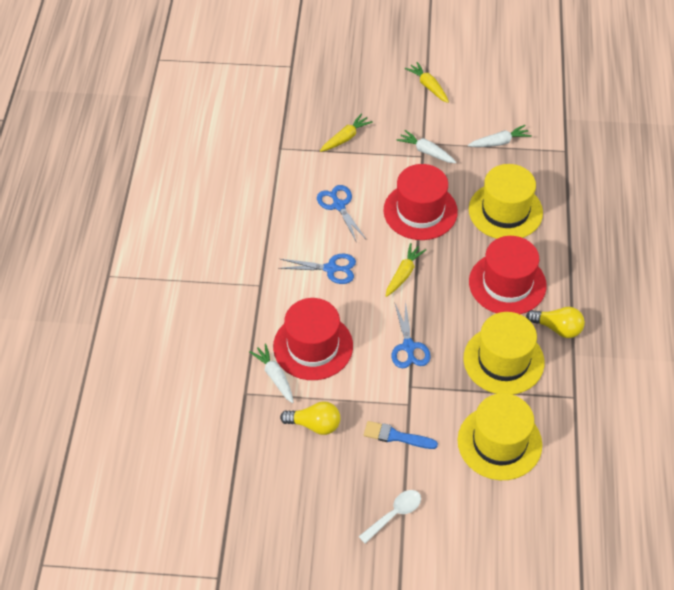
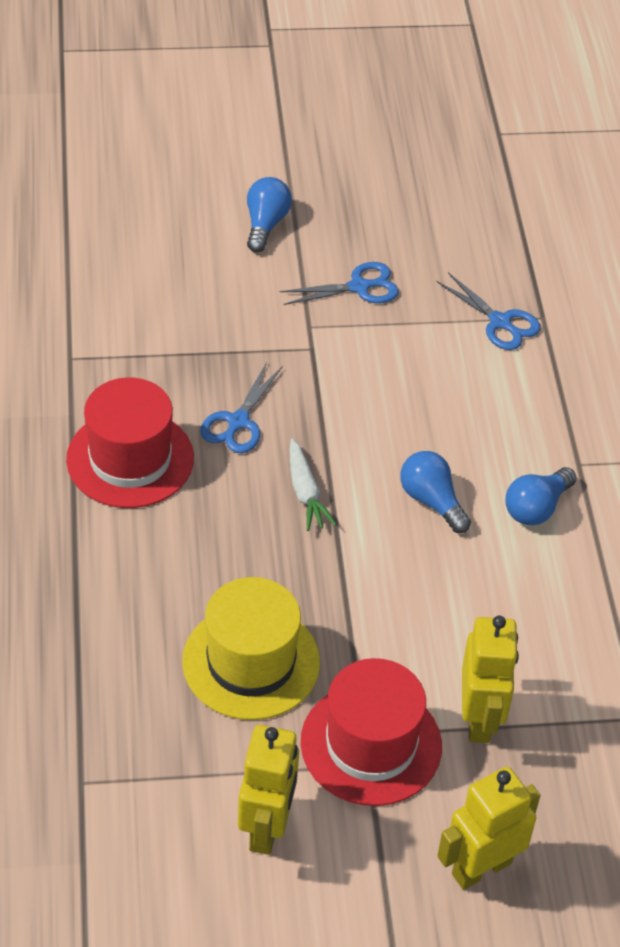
blue brush: 1 -> 0
blue light bulb: 0 -> 3
red hat: 3 -> 2
white carrot: 3 -> 1
white spoon: 1 -> 0
yellow carrot: 3 -> 0
yellow hat: 3 -> 1
yellow light bulb: 2 -> 0
yellow robot: 0 -> 3

